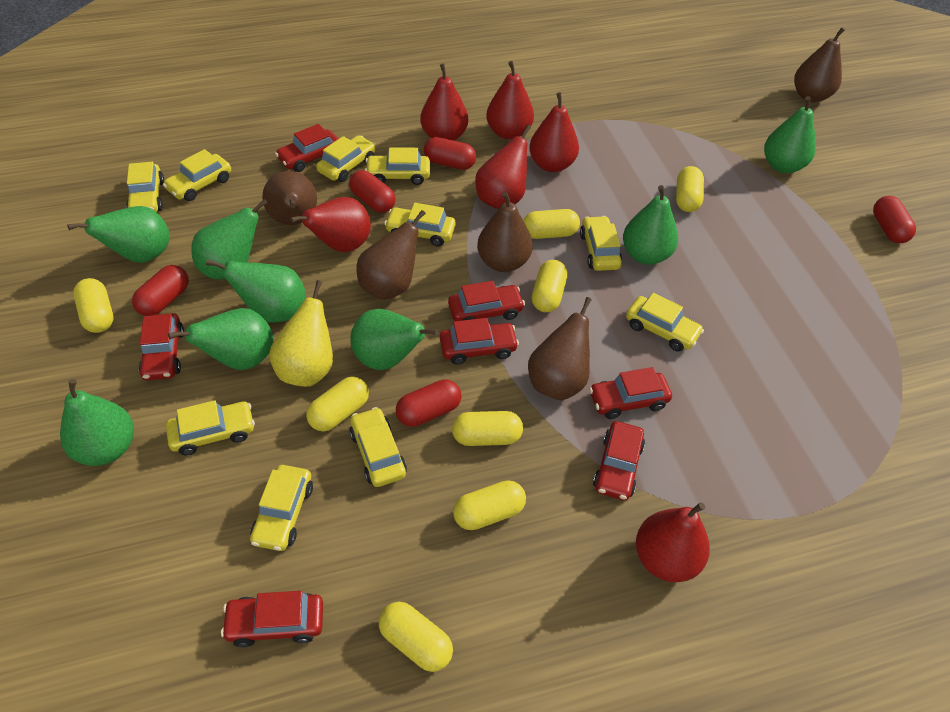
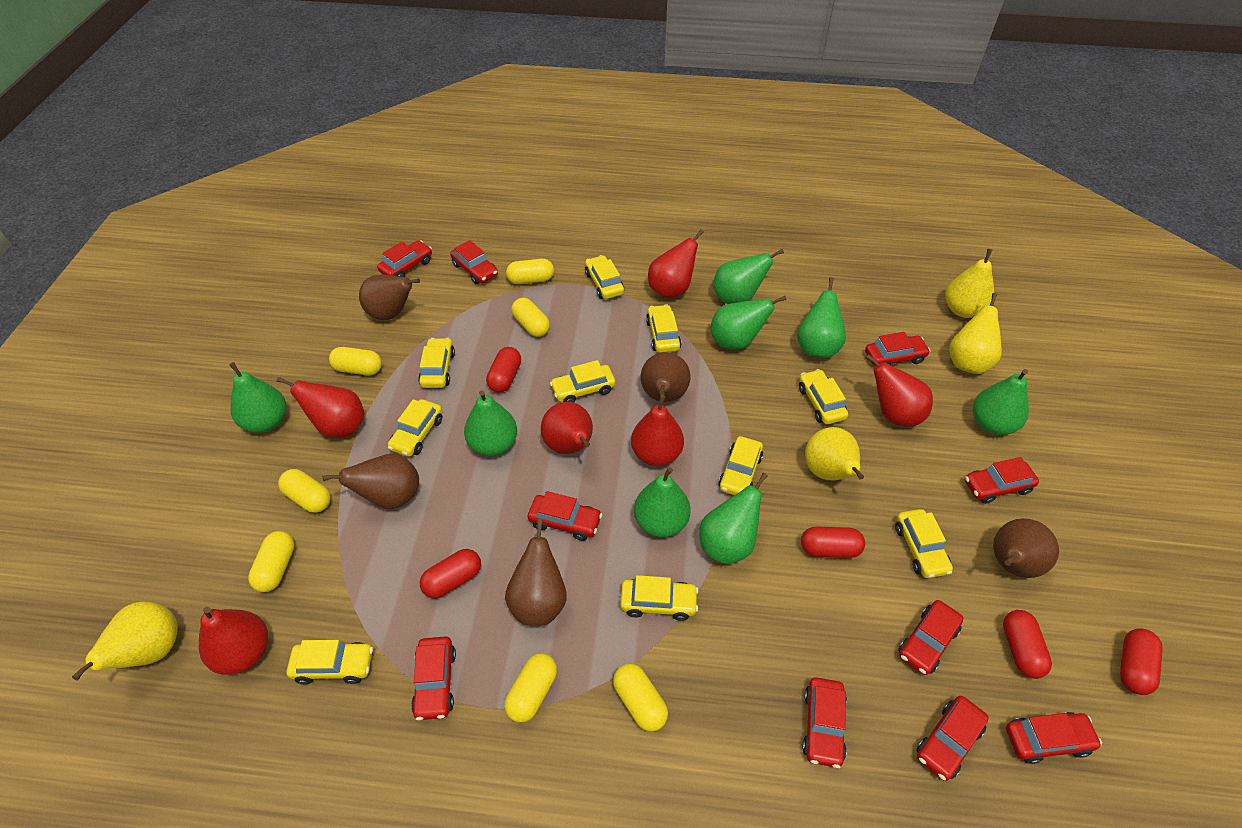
red car: 7 -> 10
yellow capsule: 8 -> 7
yellow pear: 1 -> 4

